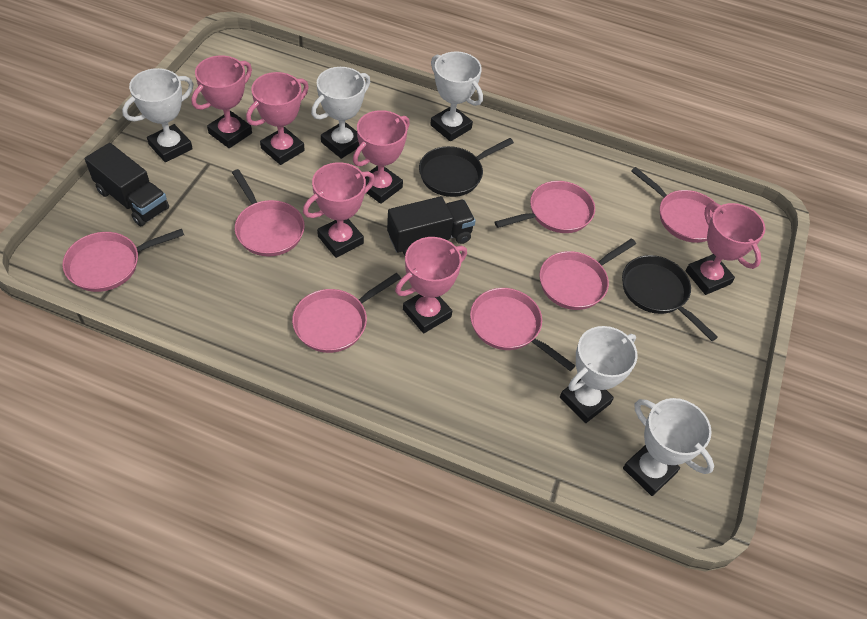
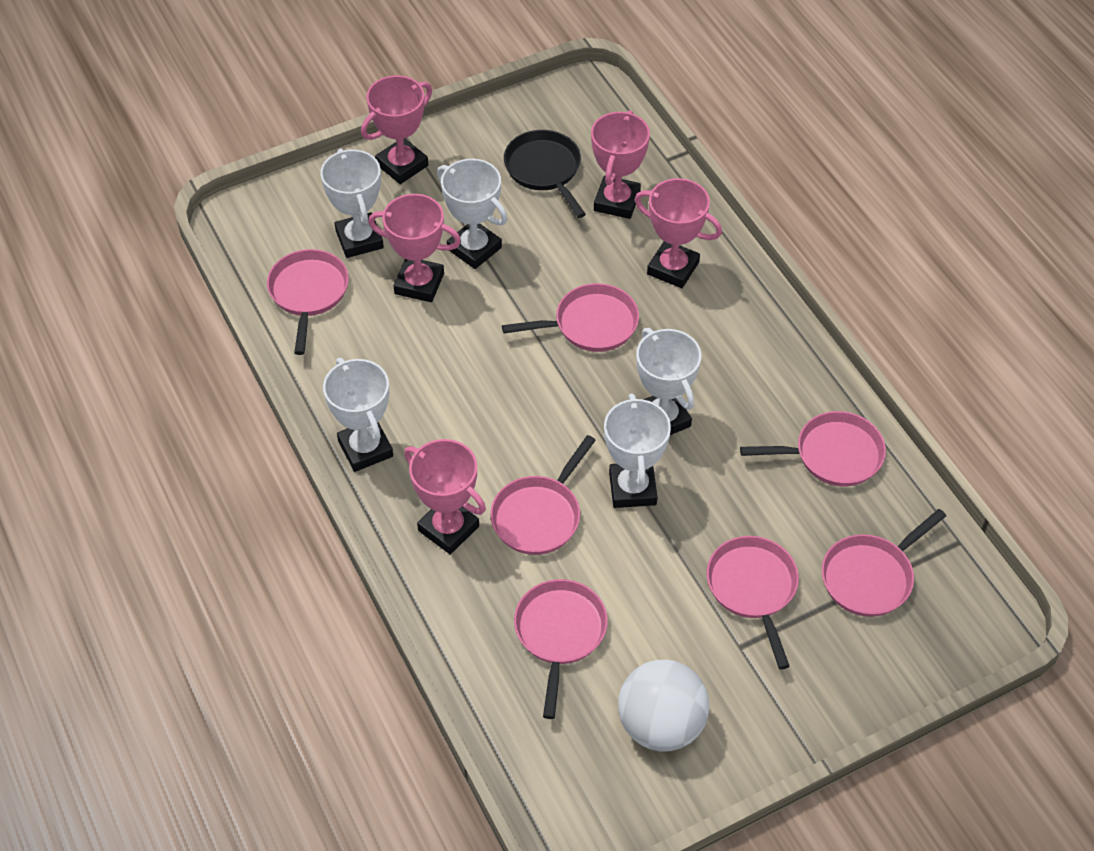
black pan: 2 -> 1
black truck: 2 -> 0
pink trophy: 6 -> 5
white ball: 0 -> 1

